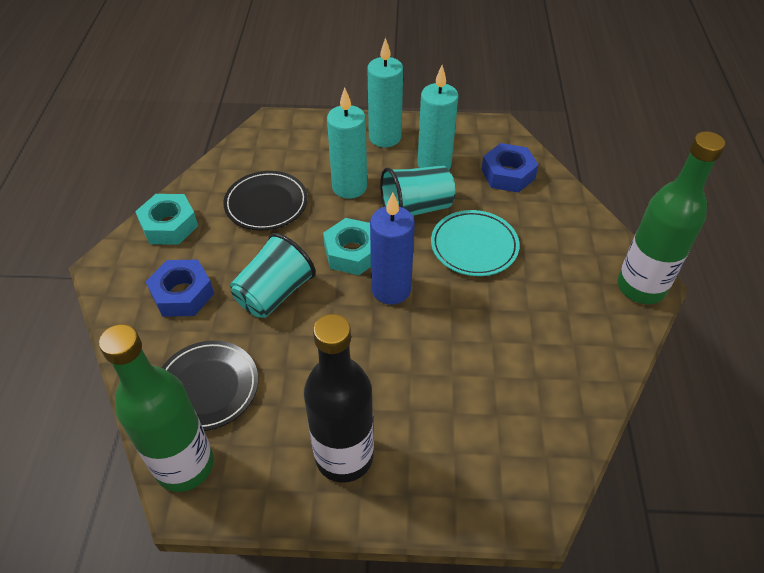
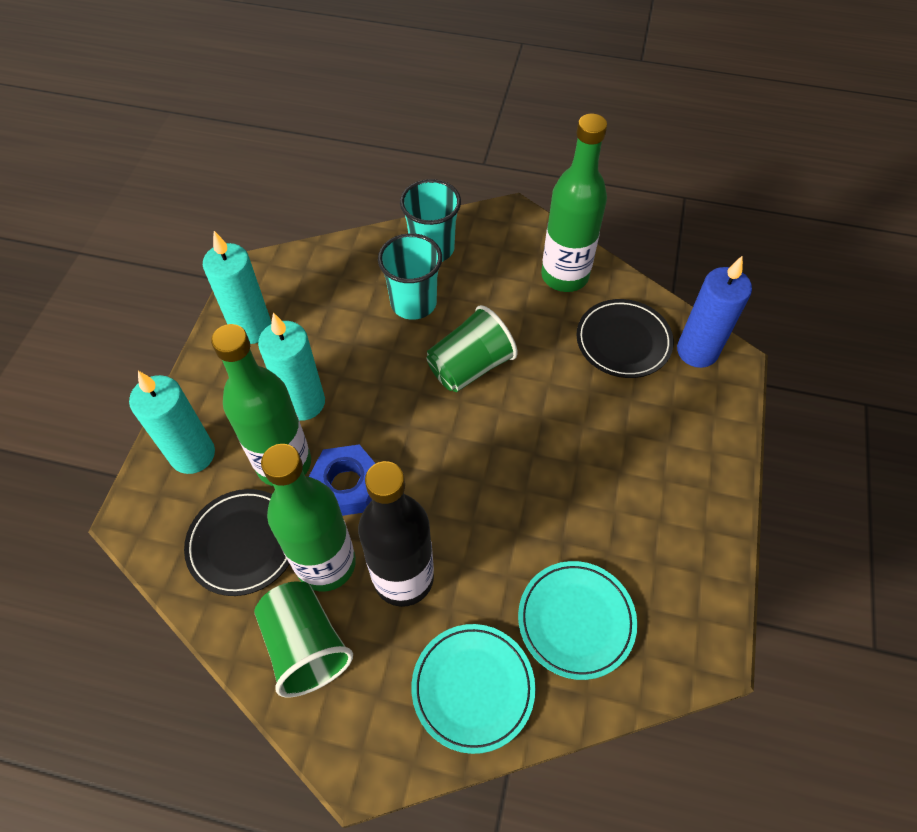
blue nut: 2 -> 1
green bottle: 2 -> 3
green cup: 0 -> 2
turquoise nut: 2 -> 0
turquoise plate: 1 -> 2

